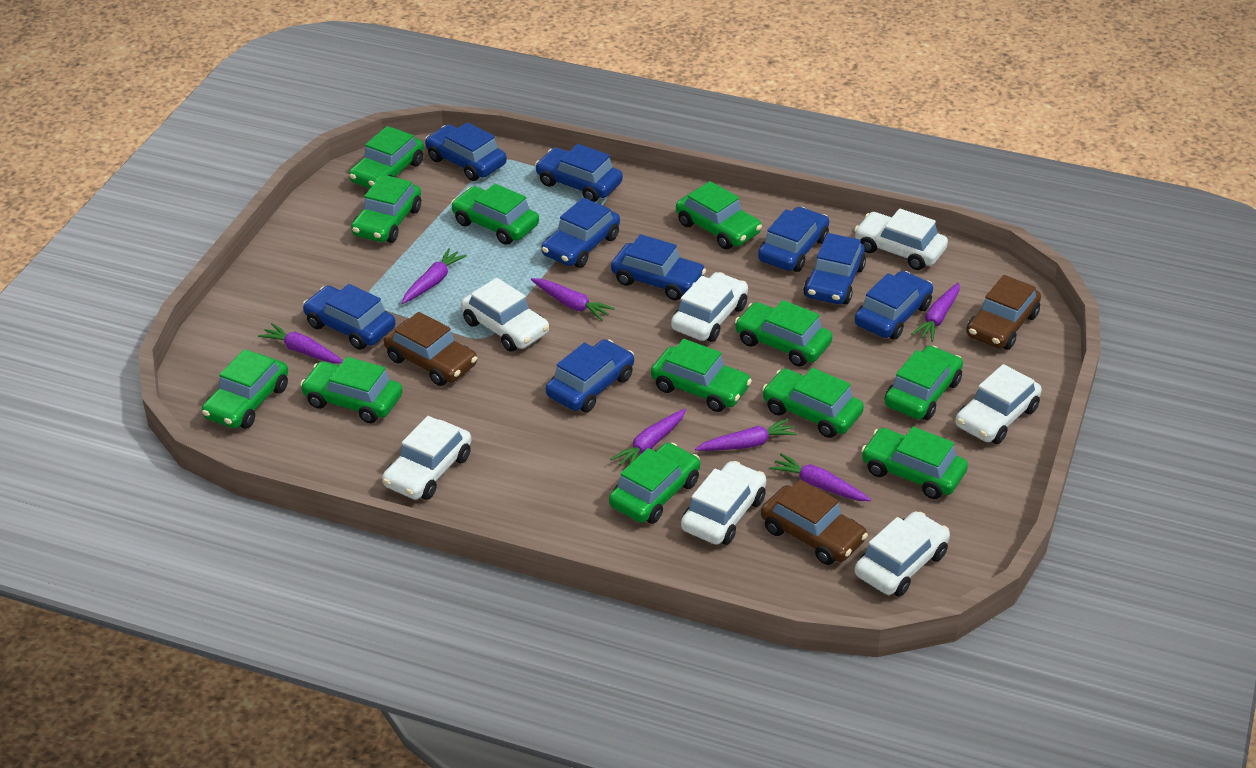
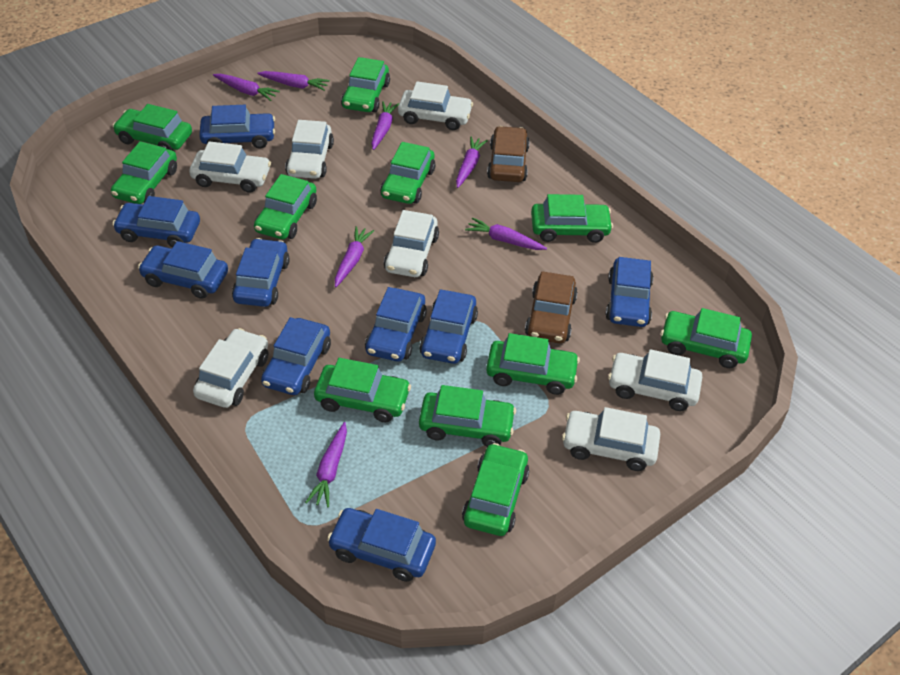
brown car: 3 -> 2
green car: 12 -> 11

